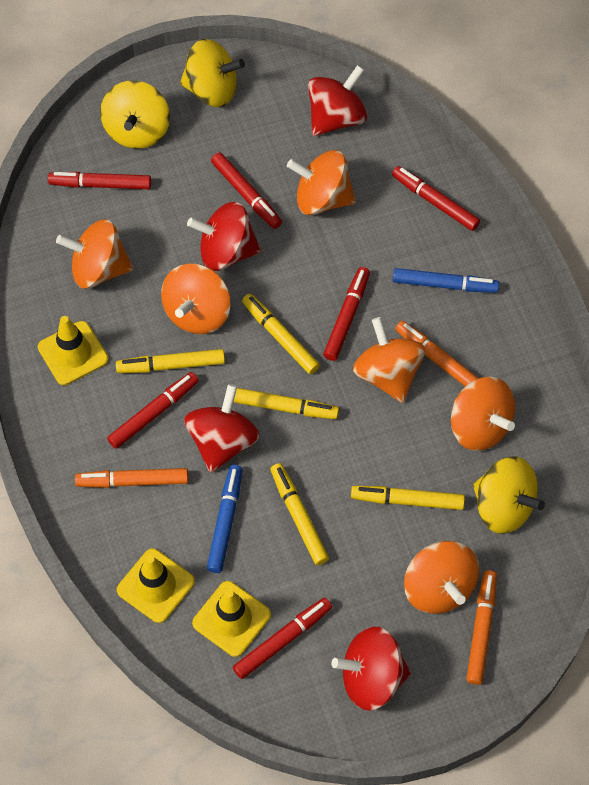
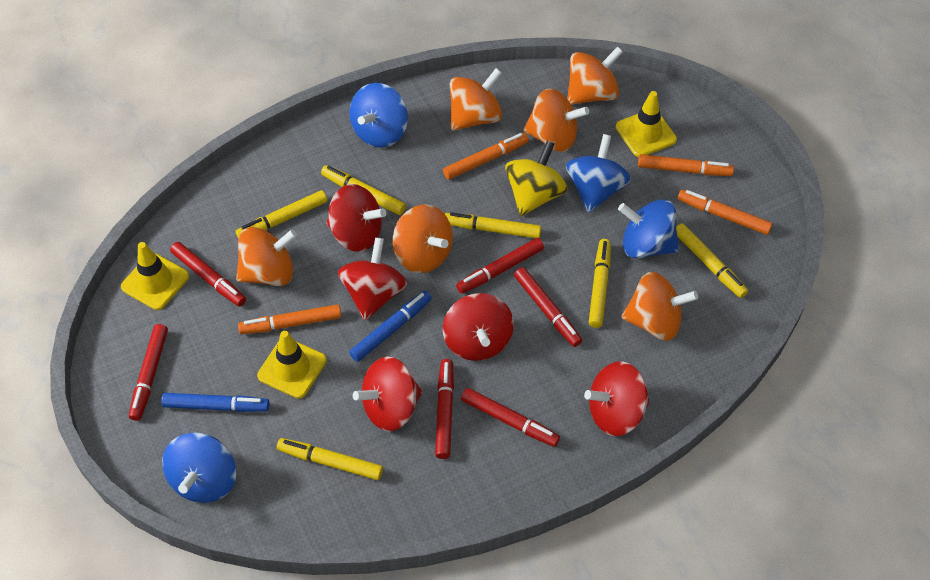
blue spinning top: 0 -> 4
orange marker: 3 -> 4
red spinning top: 4 -> 5
yellow marker: 5 -> 6
yellow spinning top: 3 -> 1

